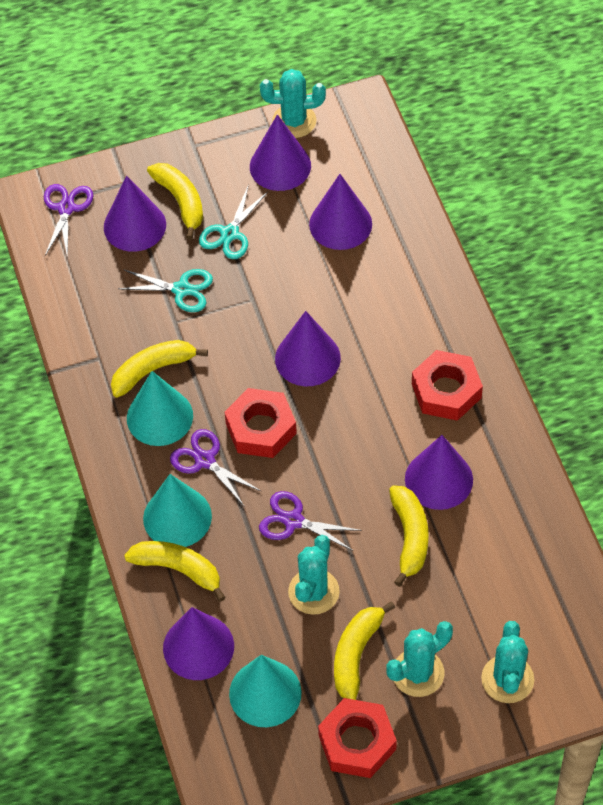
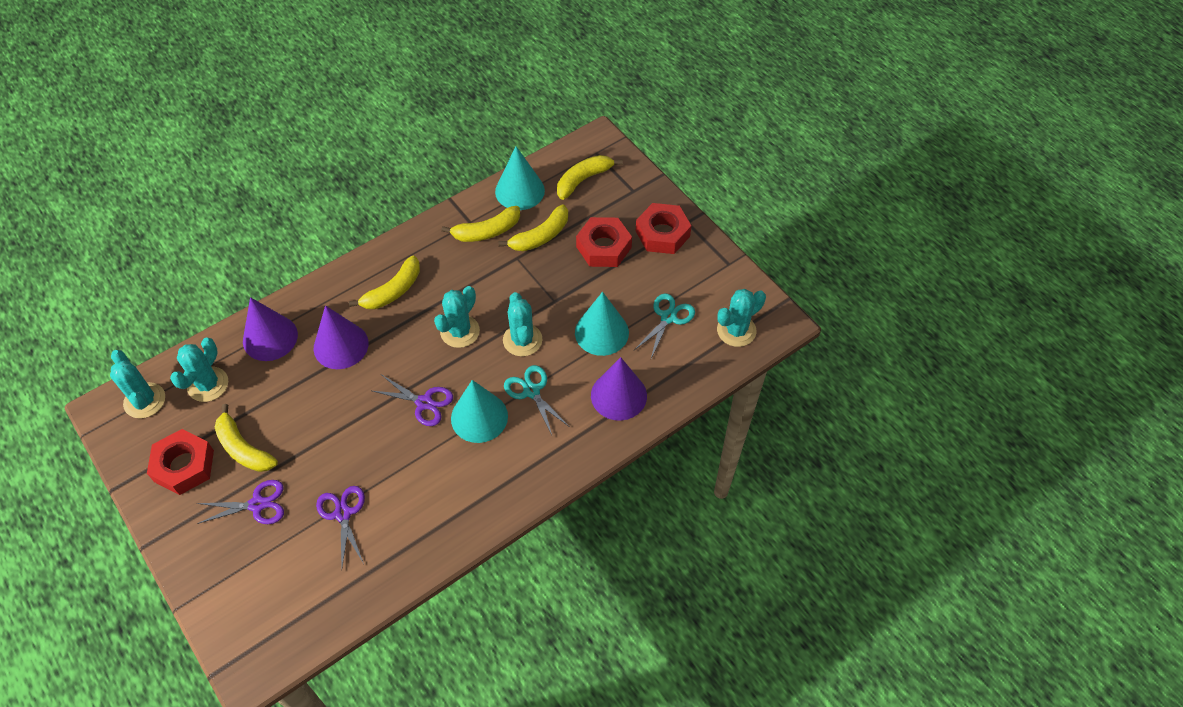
purple cone: 6 -> 3
turquoise cactus: 4 -> 5

